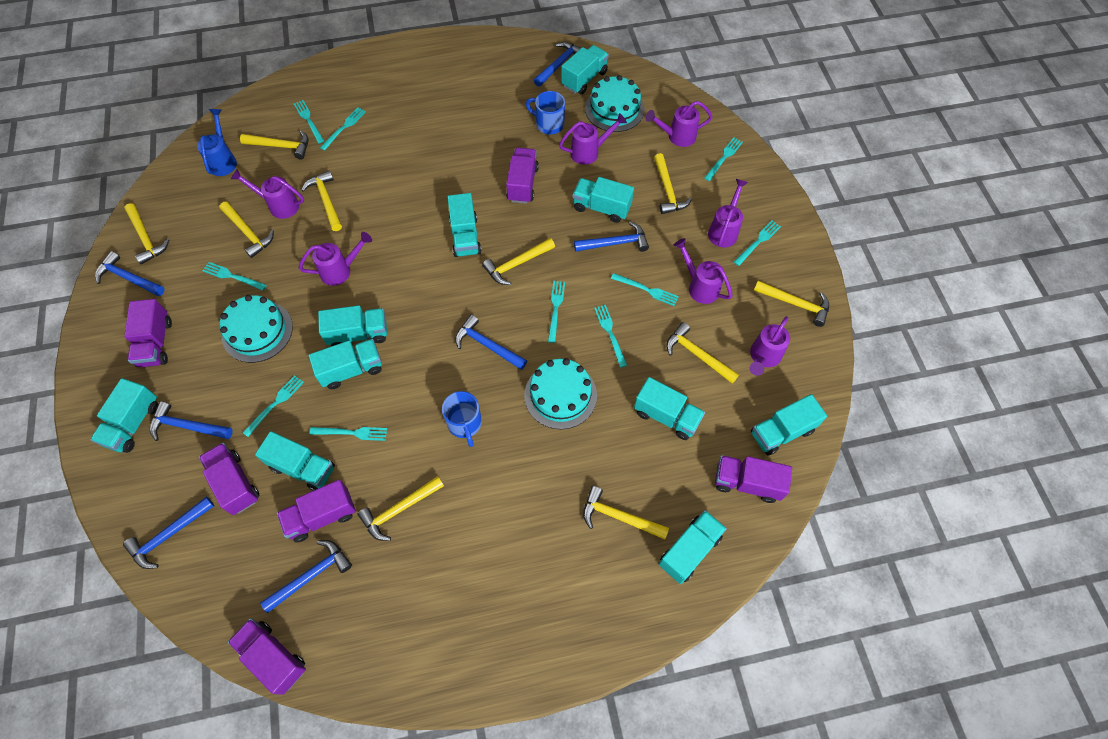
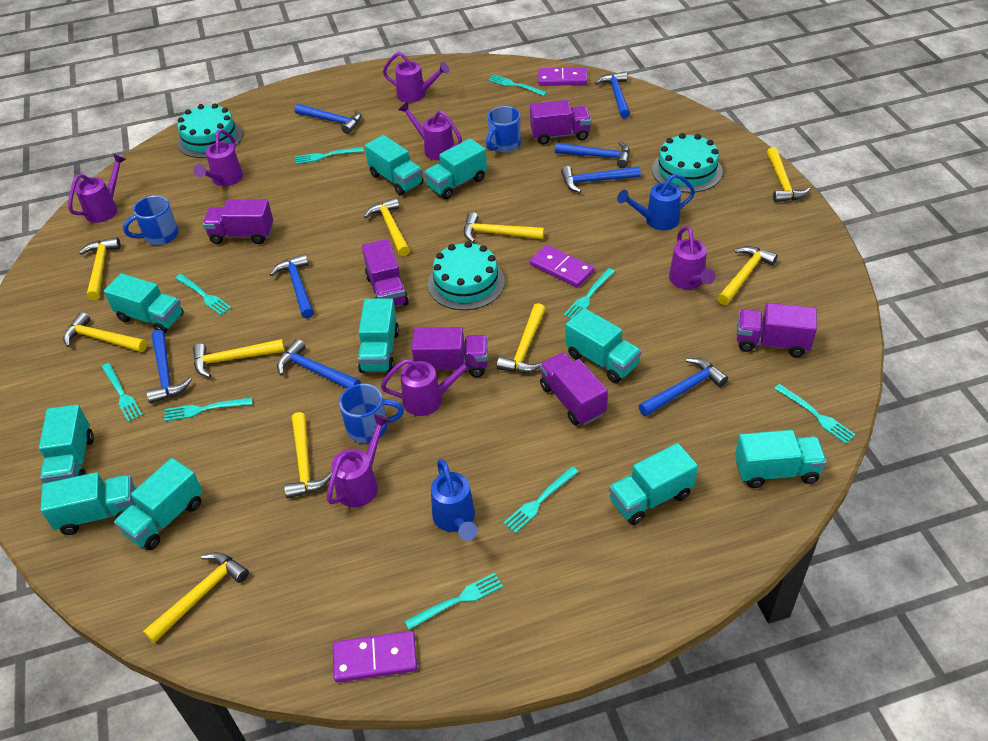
blue hammer: 7 -> 8
blue mug: 2 -> 3
blue watering can: 1 -> 2
purple domino: 0 -> 3
turquoise fork: 10 -> 9

